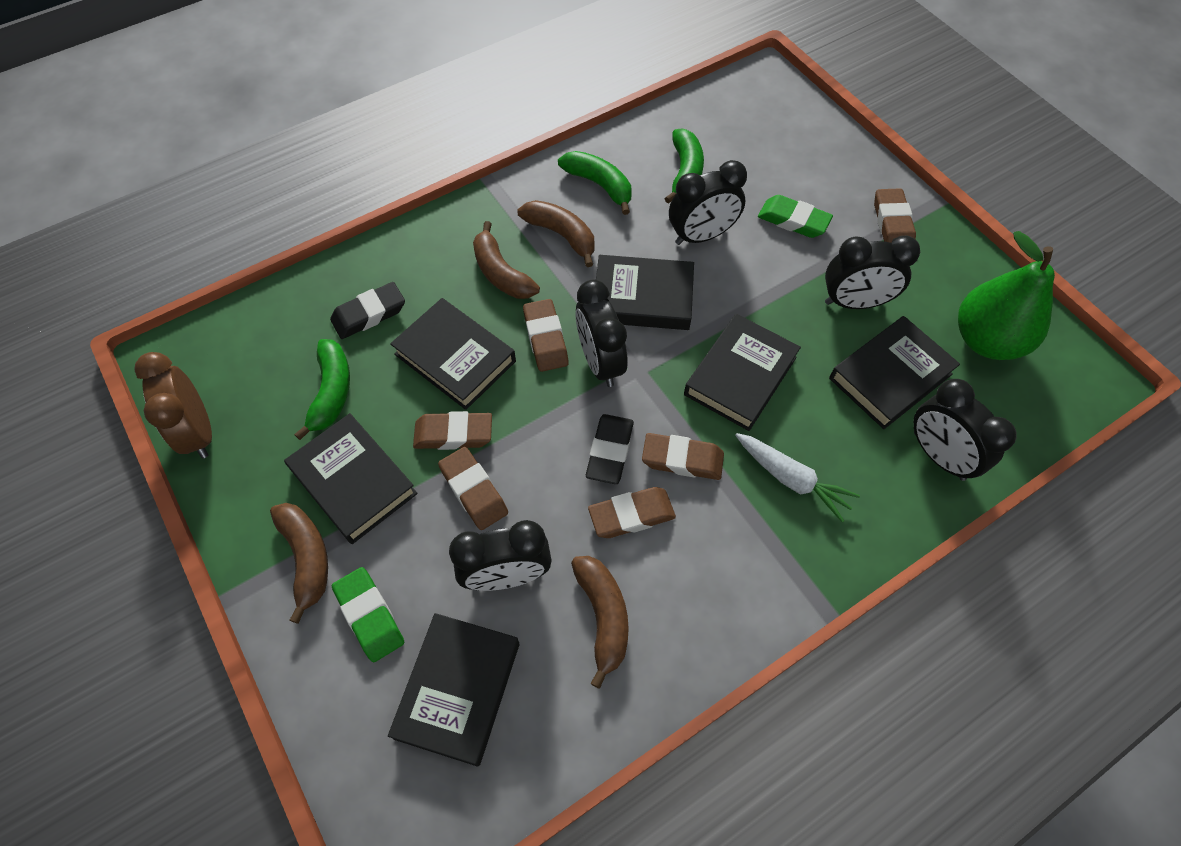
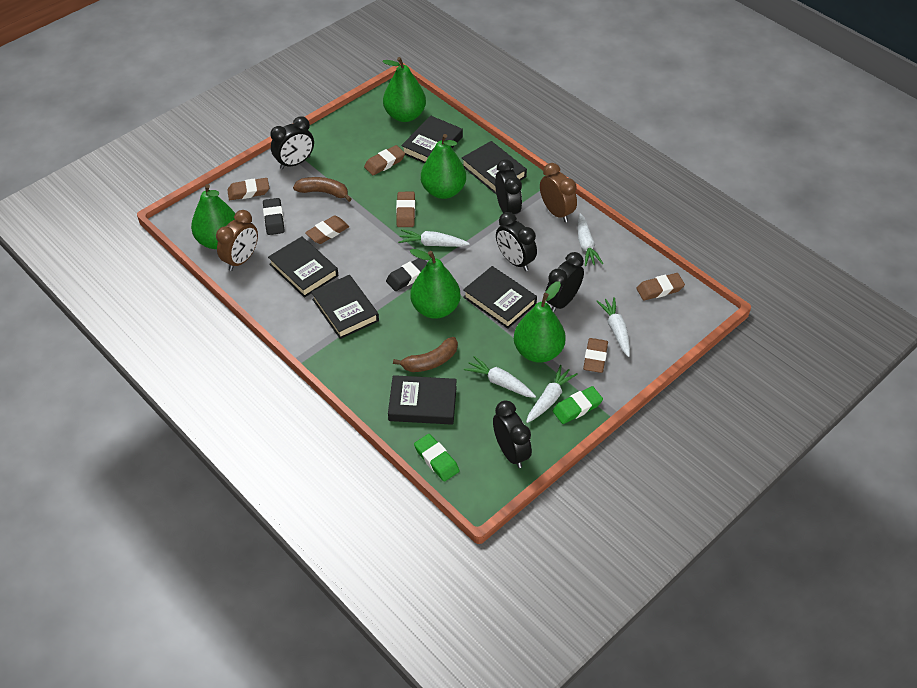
brown banana: 4 -> 2
brown clock: 1 -> 2
green banana: 3 -> 0
green pear: 1 -> 5
white carrot: 1 -> 5

